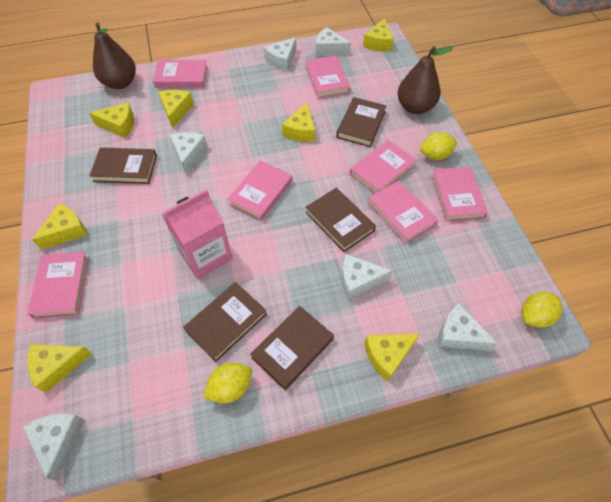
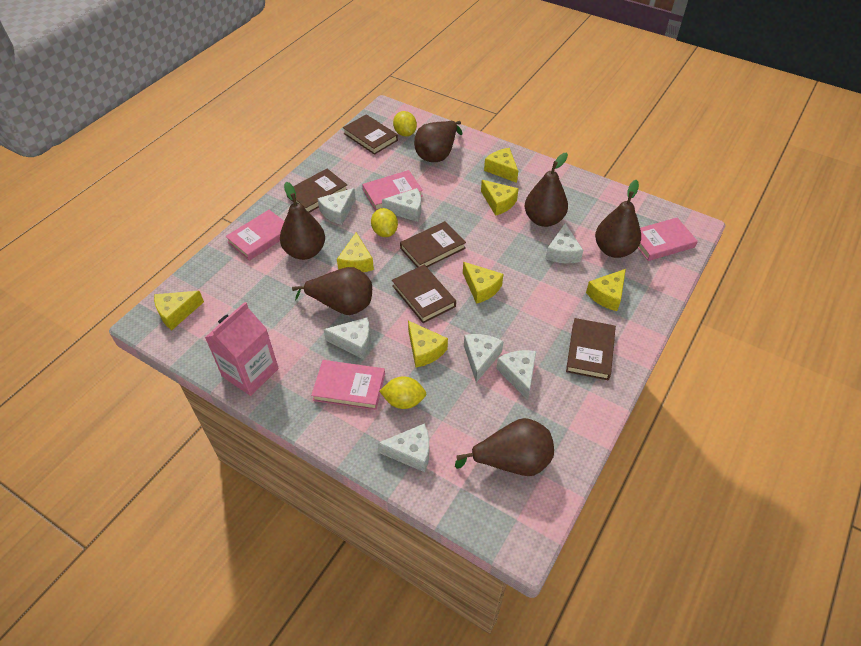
brown pear: 2 -> 6
pink book: 7 -> 4
white cheese: 6 -> 7

